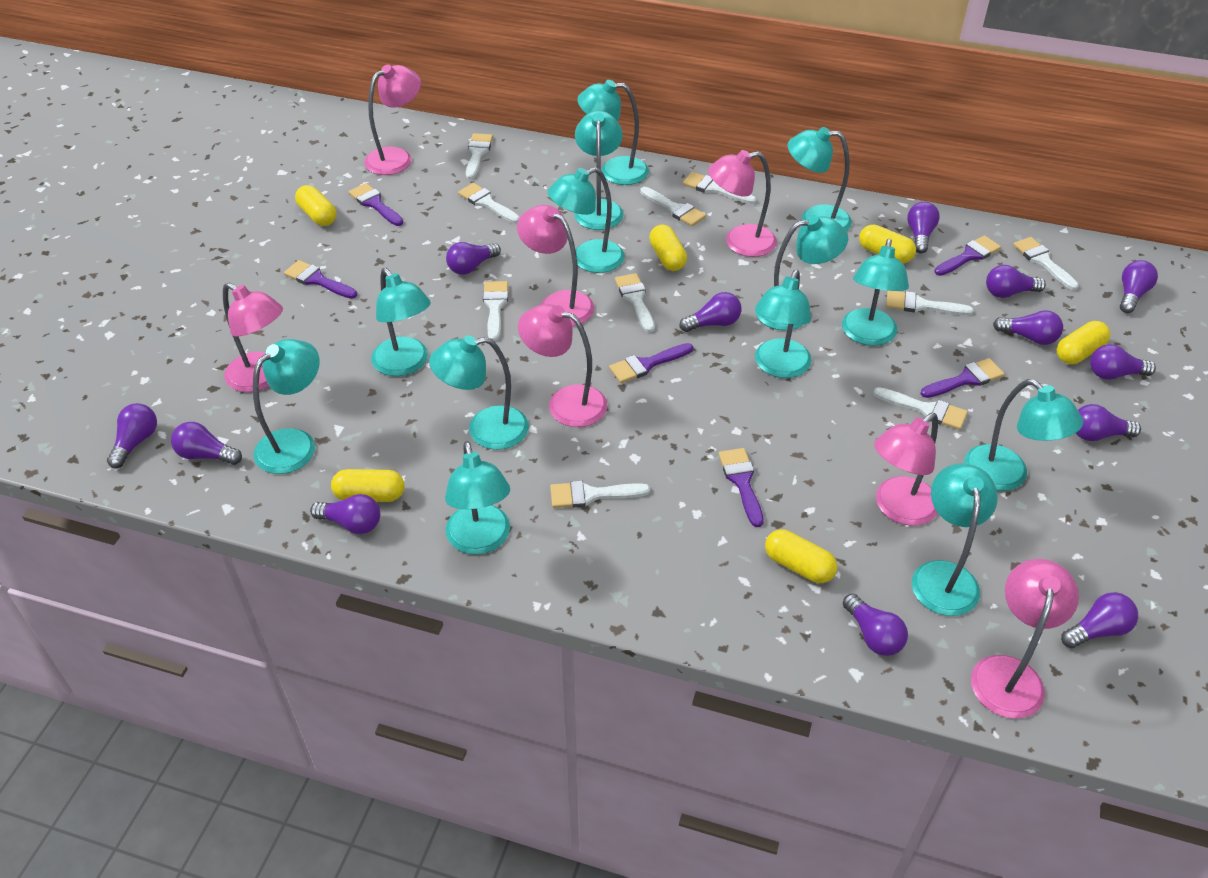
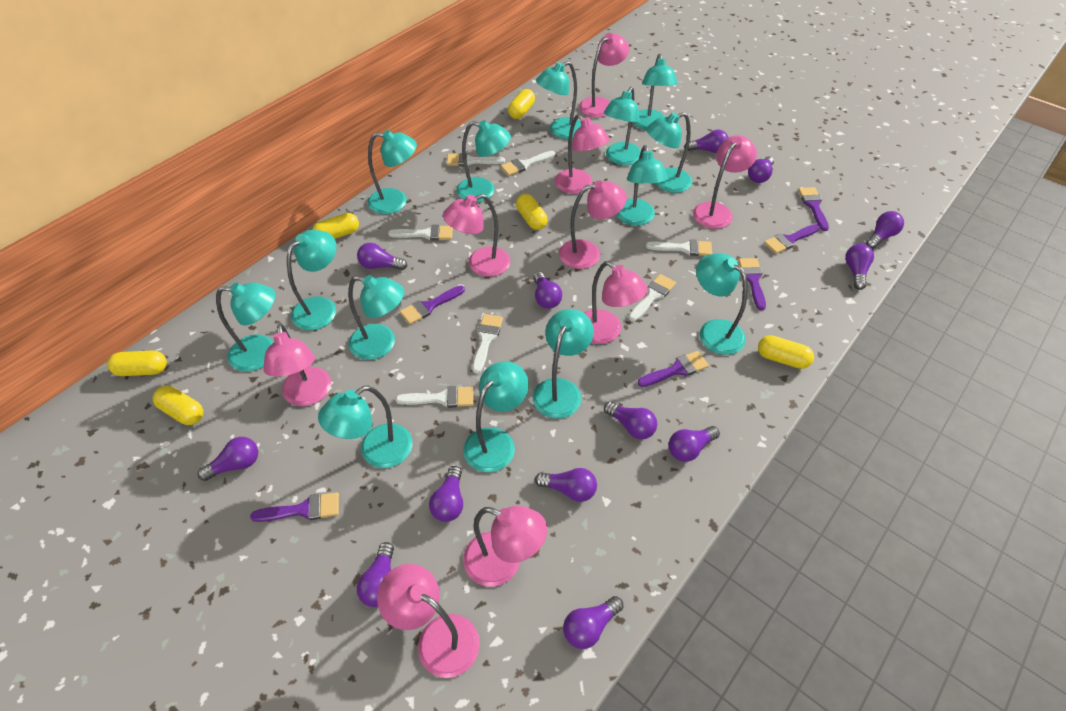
pink lamp: 7 -> 9
turquoise lamp: 13 -> 14
white brush: 10 -> 7

